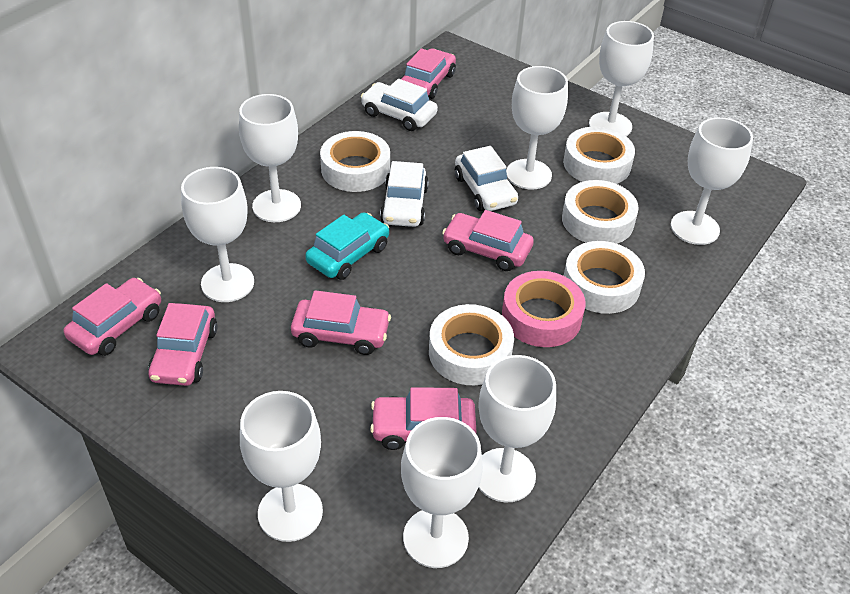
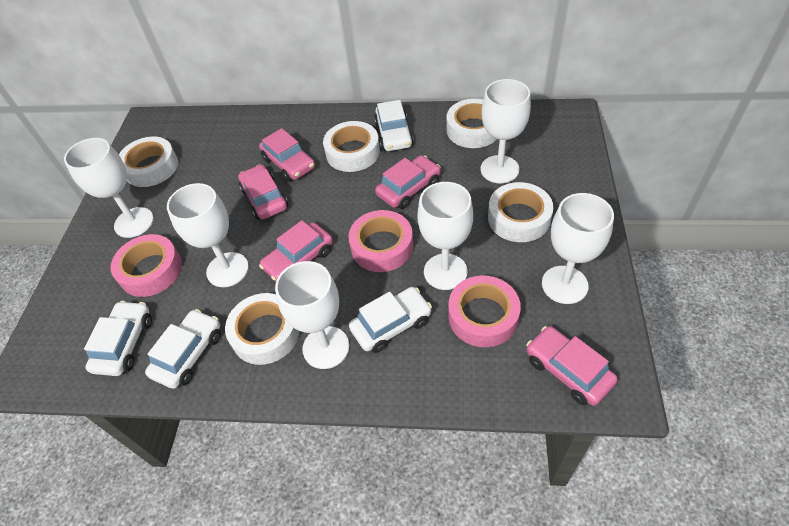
pink car: 6 -> 5
pink tape: 1 -> 3
turquoise car: 1 -> 0
white car: 3 -> 4
white goblet: 8 -> 6

